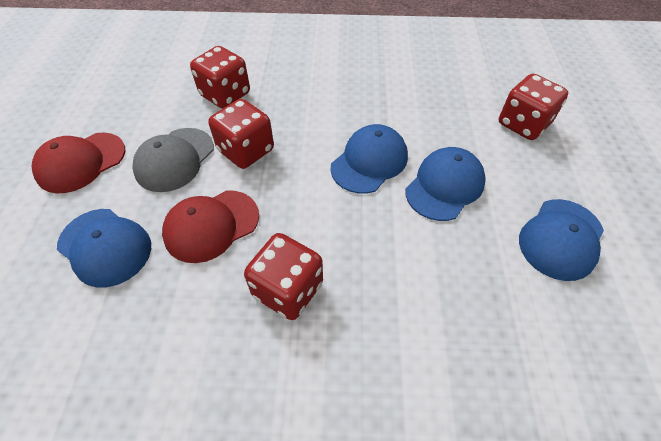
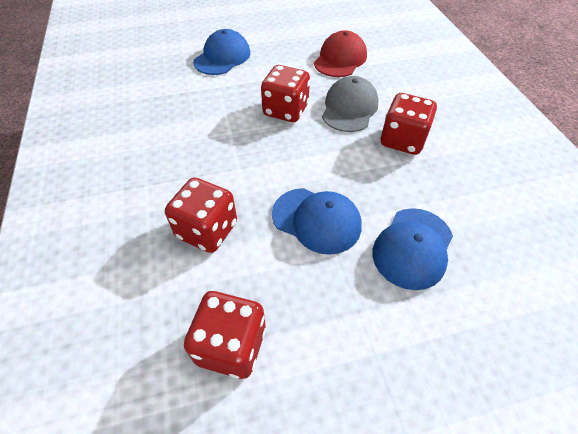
blue cap: 4 -> 3
red cap: 2 -> 1

